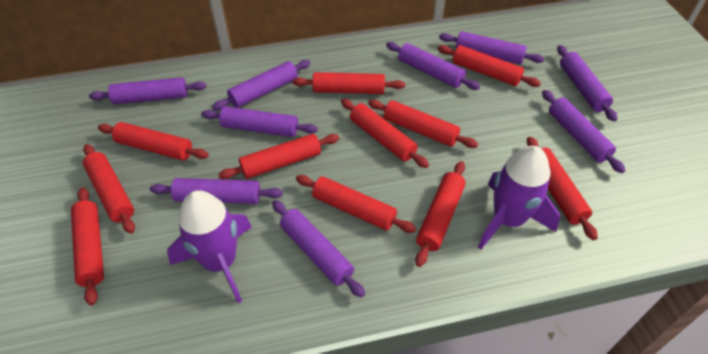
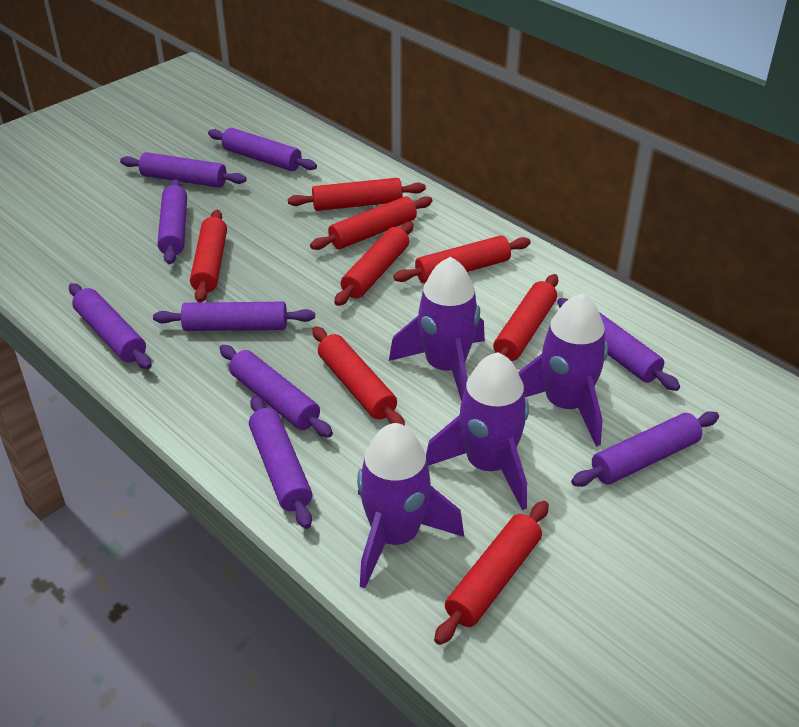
purple rocket: 2 -> 4
red rolling pin: 11 -> 8

